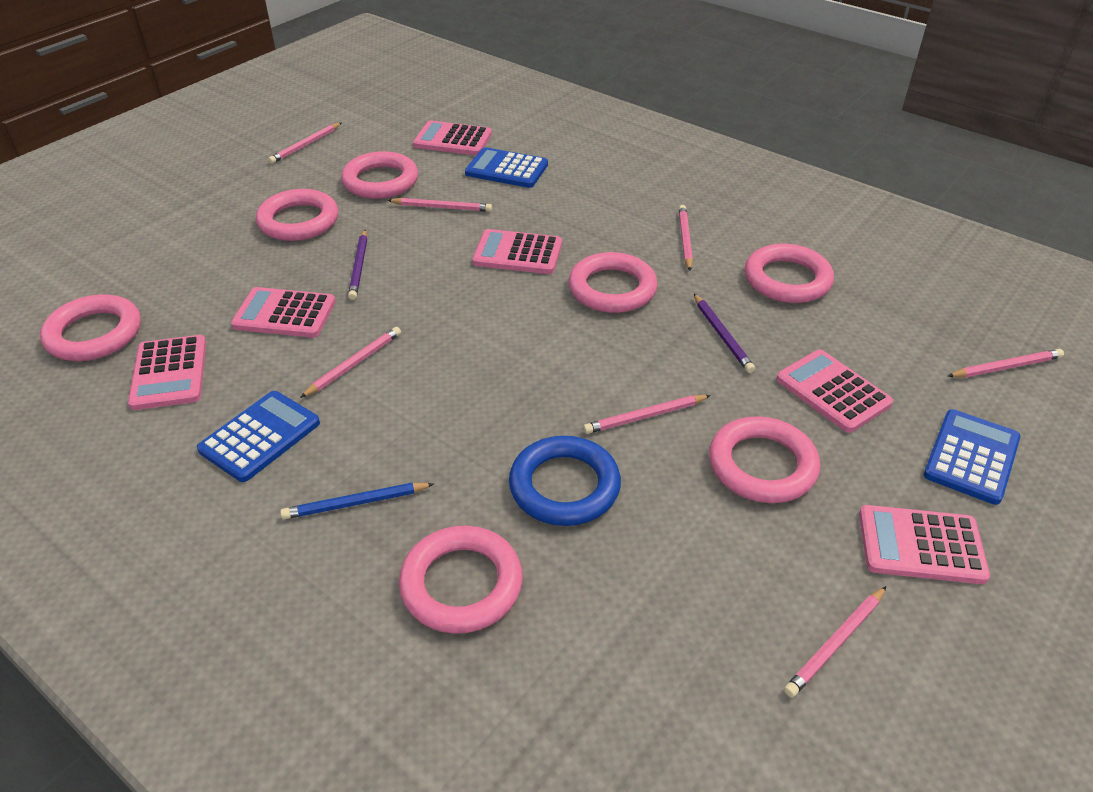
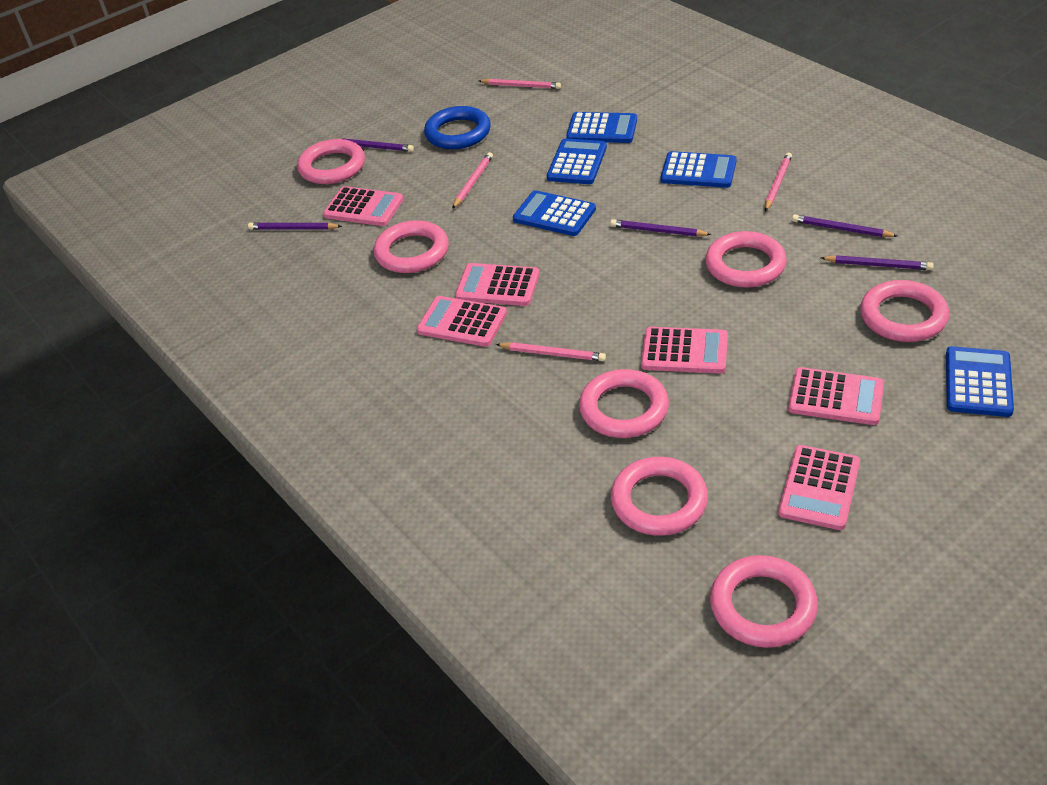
blue calculator: 3 -> 5
blue pencil: 1 -> 0
pink pencil: 7 -> 4
purple pencil: 2 -> 5

